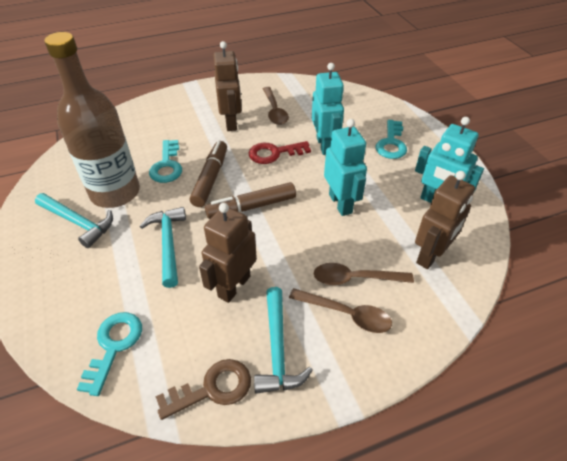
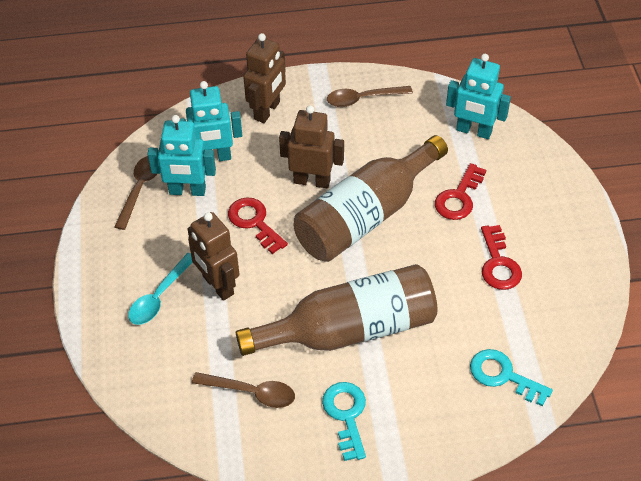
brown bottle: 1 -> 2
brown key: 1 -> 0
brown marker: 2 -> 0
red key: 1 -> 3
turquoise hammer: 3 -> 0
turquoise key: 3 -> 2
turquoise spoon: 0 -> 1

